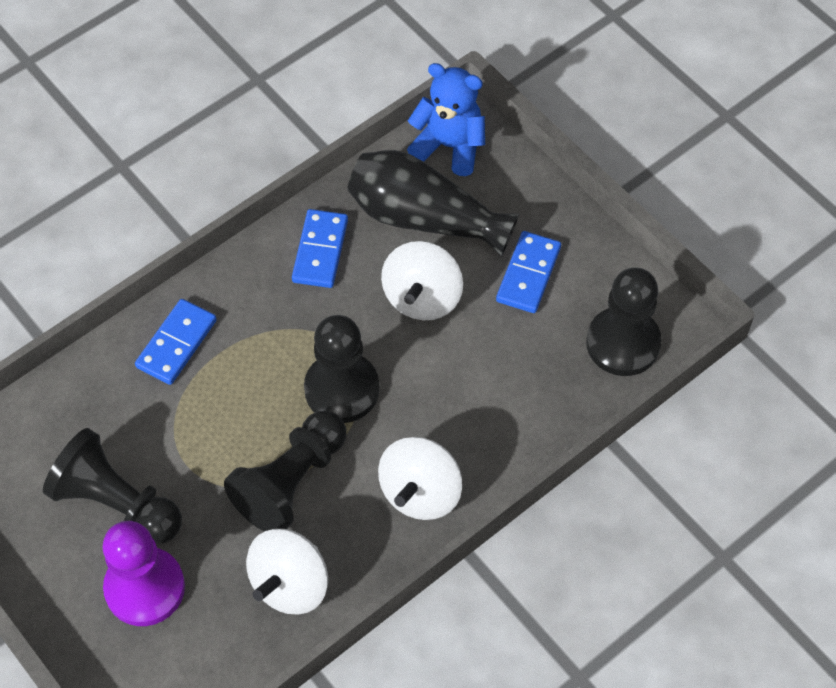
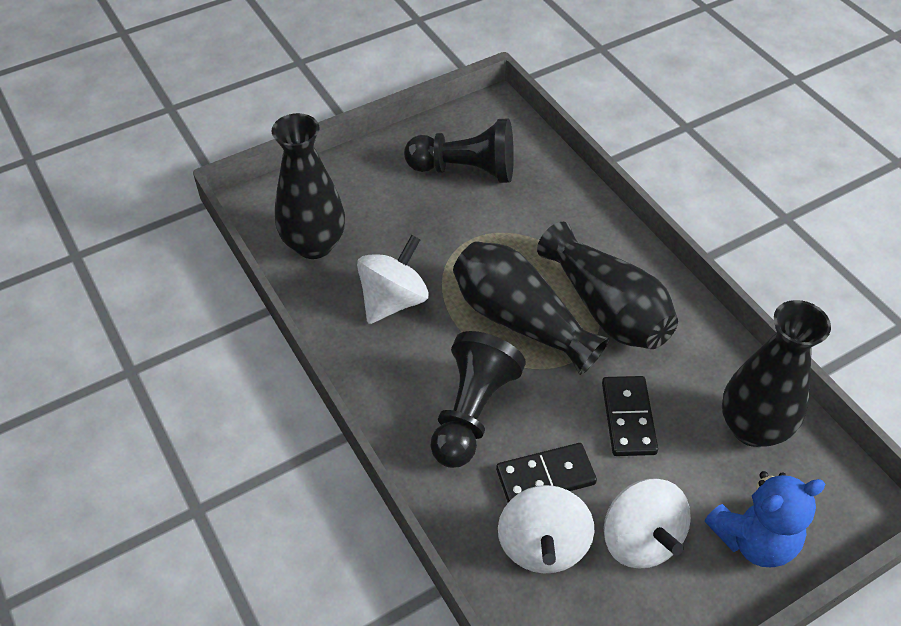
black domino: 0 -> 2
black pawn: 4 -> 2
black vase: 1 -> 4
blue domino: 3 -> 0
purple pawn: 1 -> 0

